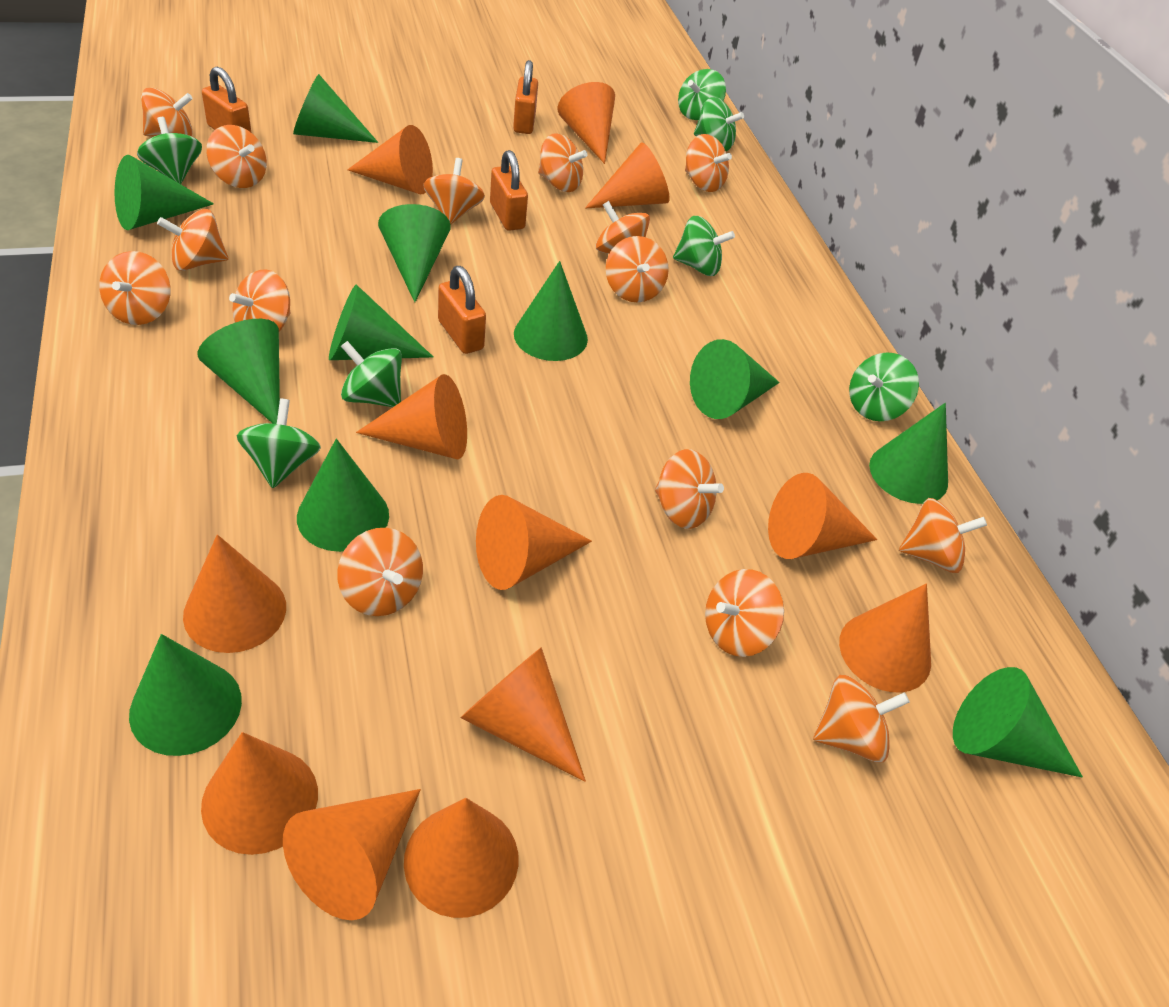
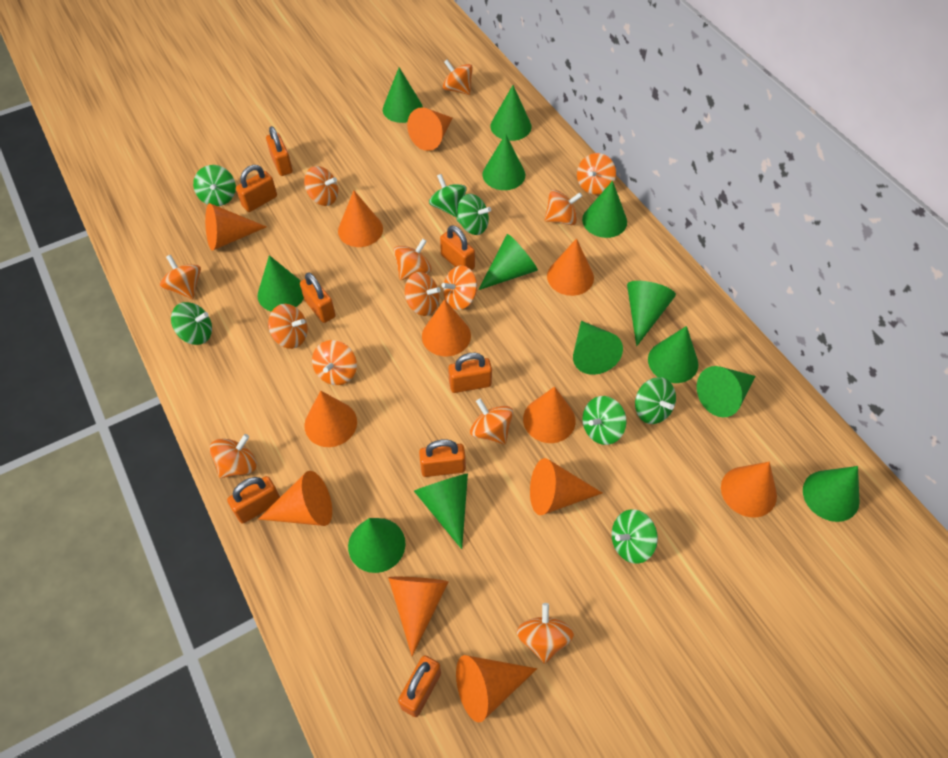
green cone: 11 -> 13
orange padlock: 4 -> 8
orange spinning top: 15 -> 13

